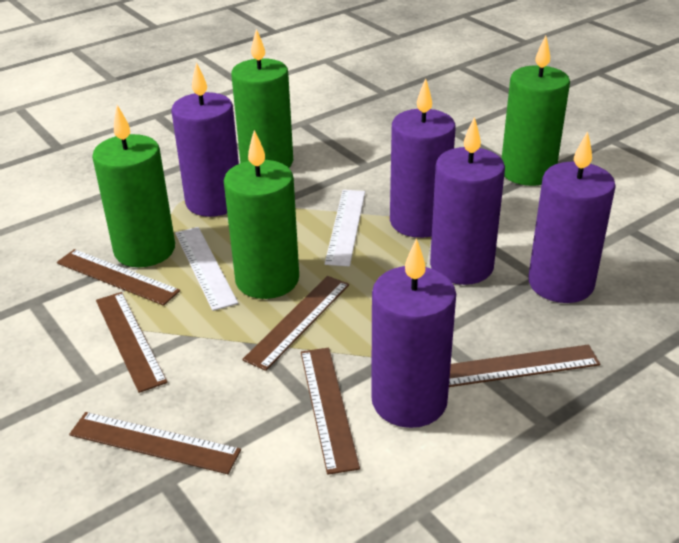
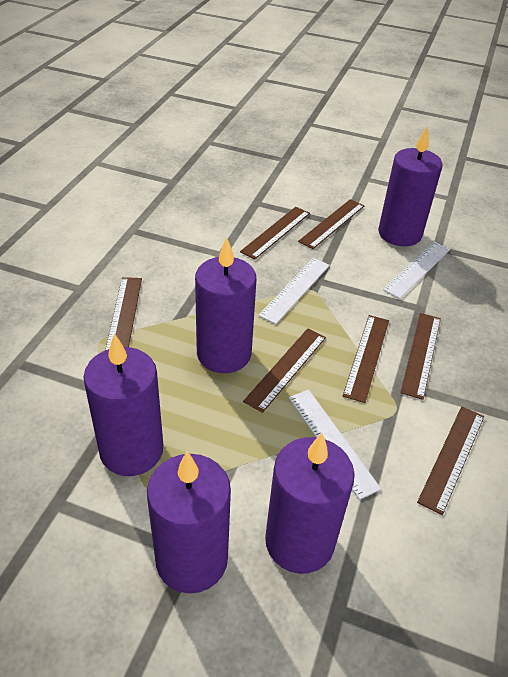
brown ruler: 6 -> 7
green candle: 4 -> 0
white ruler: 2 -> 3

